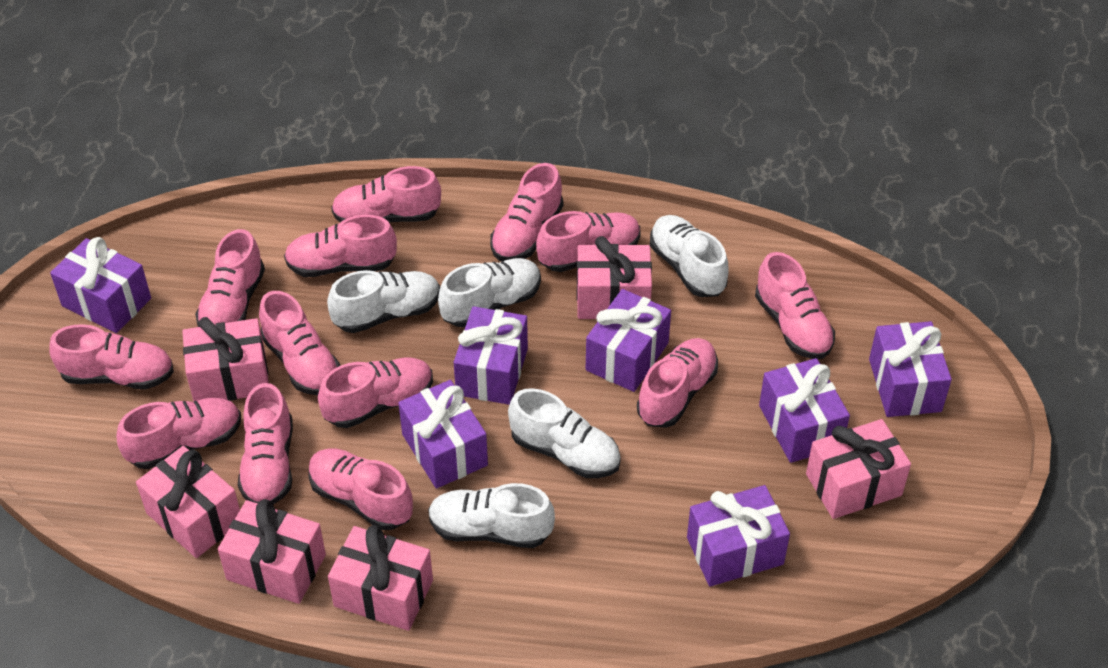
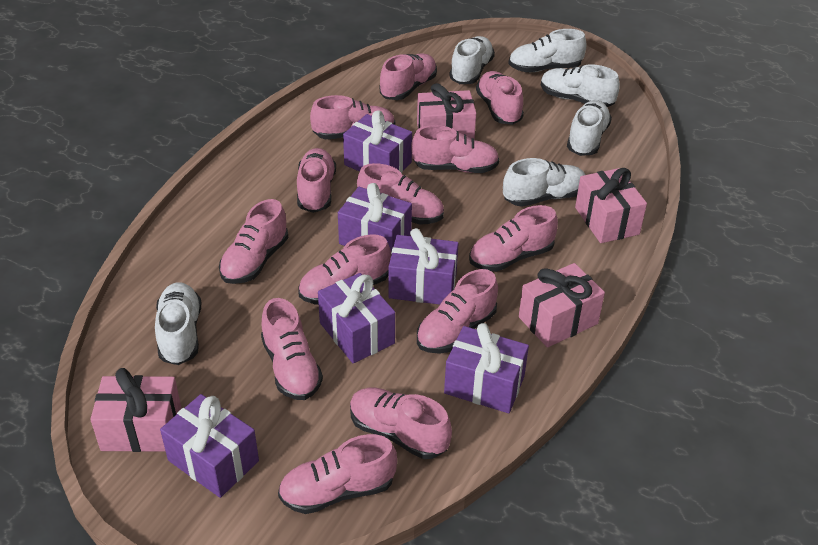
pink gift: 6 -> 4
purple gift: 7 -> 6
white shoe: 5 -> 6

